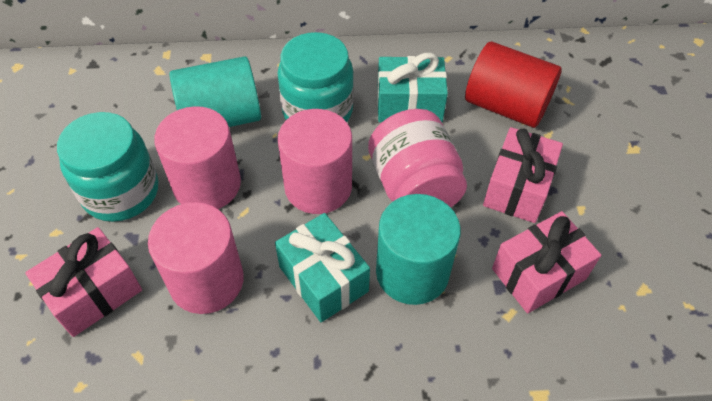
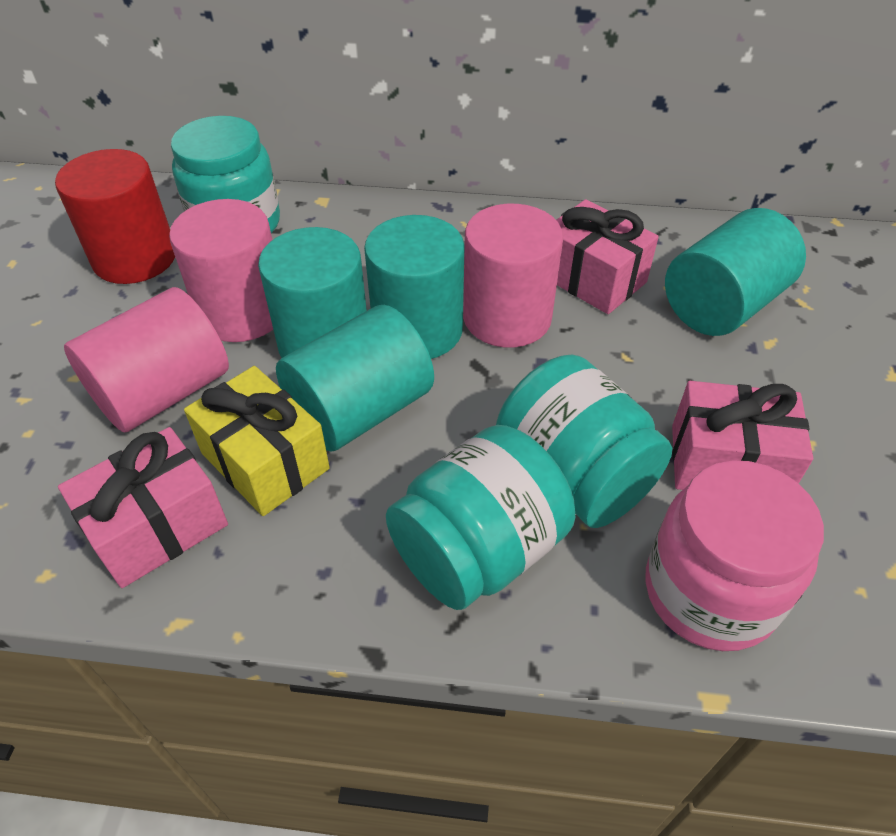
turquoise cylinder: 2 -> 4
turquoise gift: 2 -> 0
turquoise jar: 2 -> 3
yellow gift: 0 -> 1

